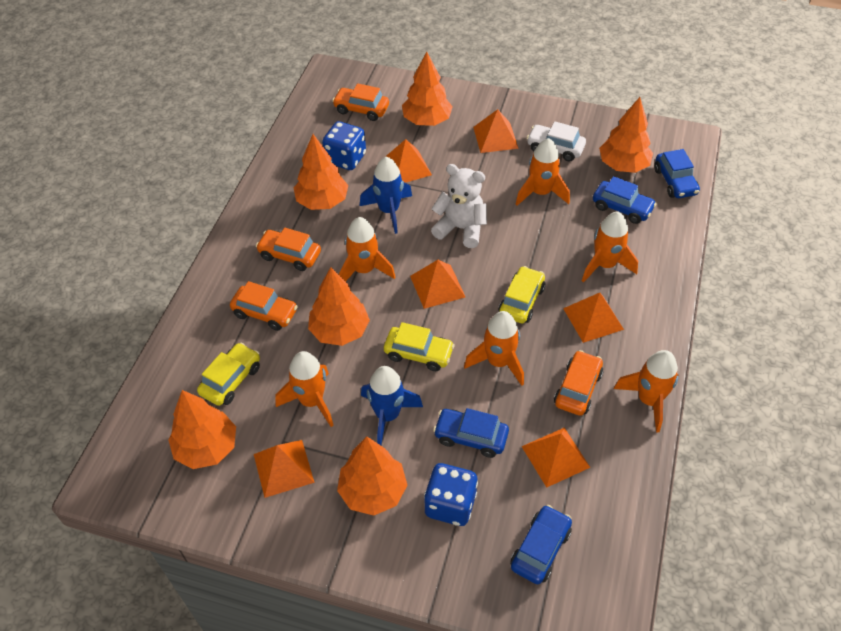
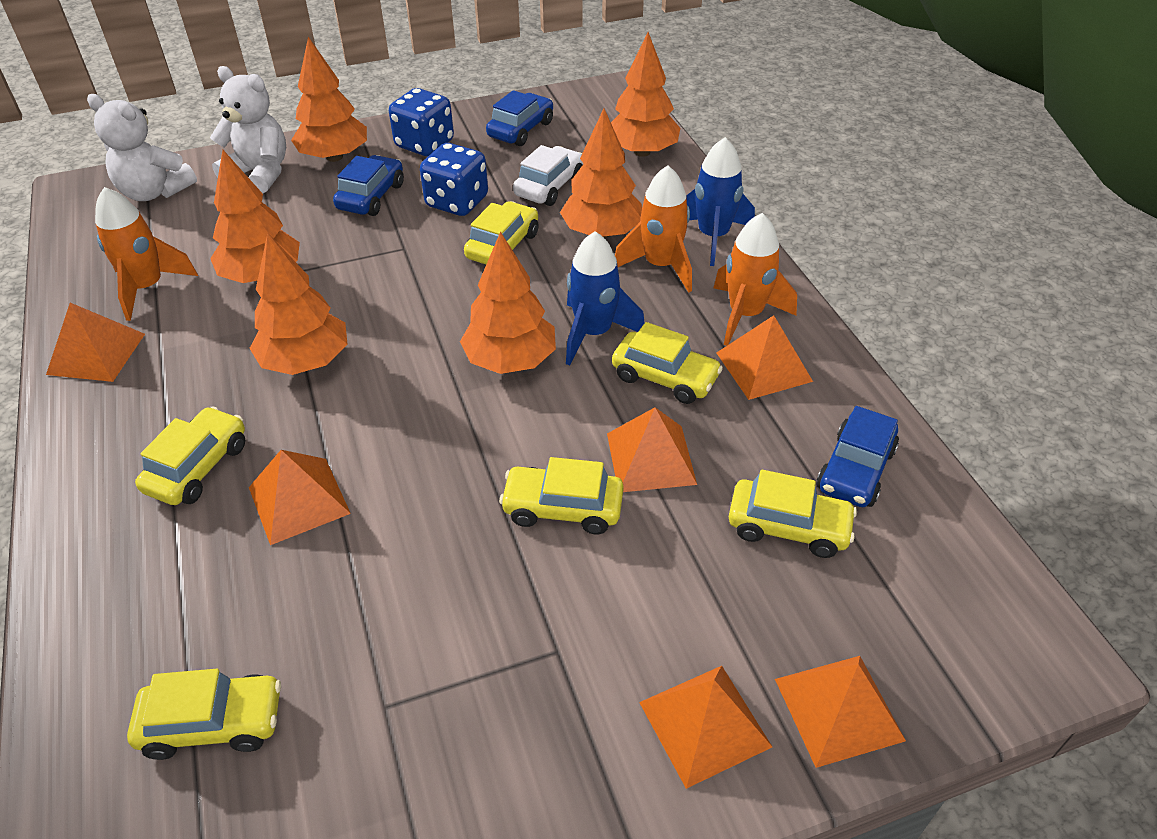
blue car: 4 -> 3
orange car: 4 -> 0
orange rocket: 6 -> 3
white teddy bear: 1 -> 2
yellow car: 3 -> 6

